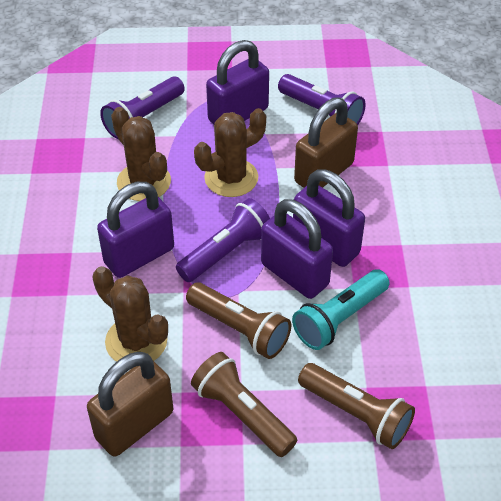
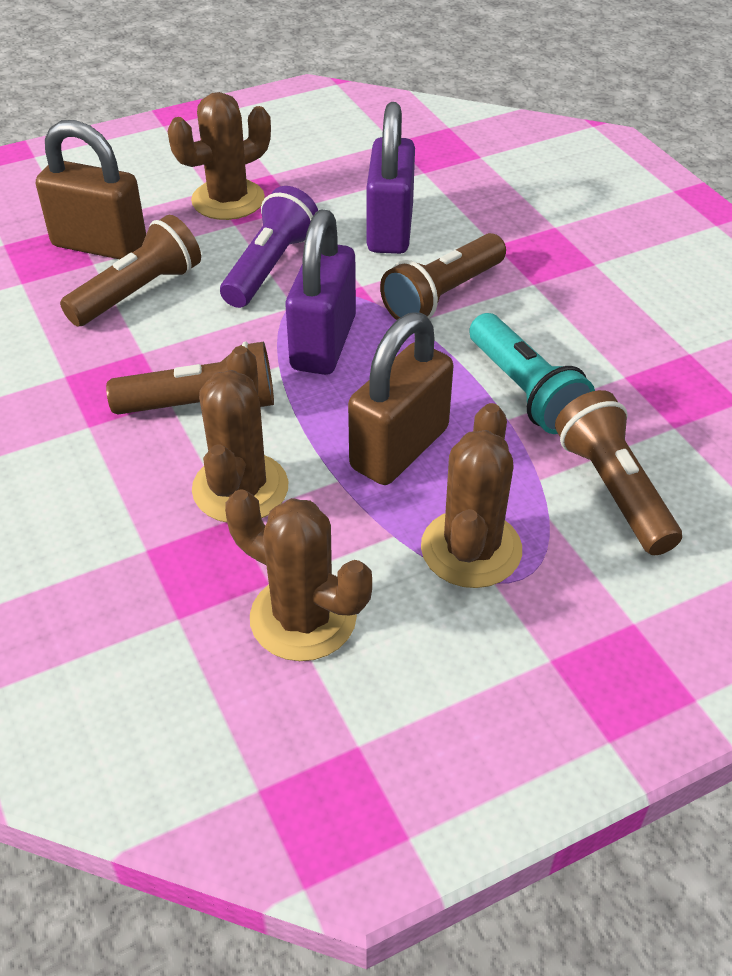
brown cactus: 3 -> 4
brown flashlight: 3 -> 4
purple flashlight: 3 -> 1
purple padlock: 4 -> 2

